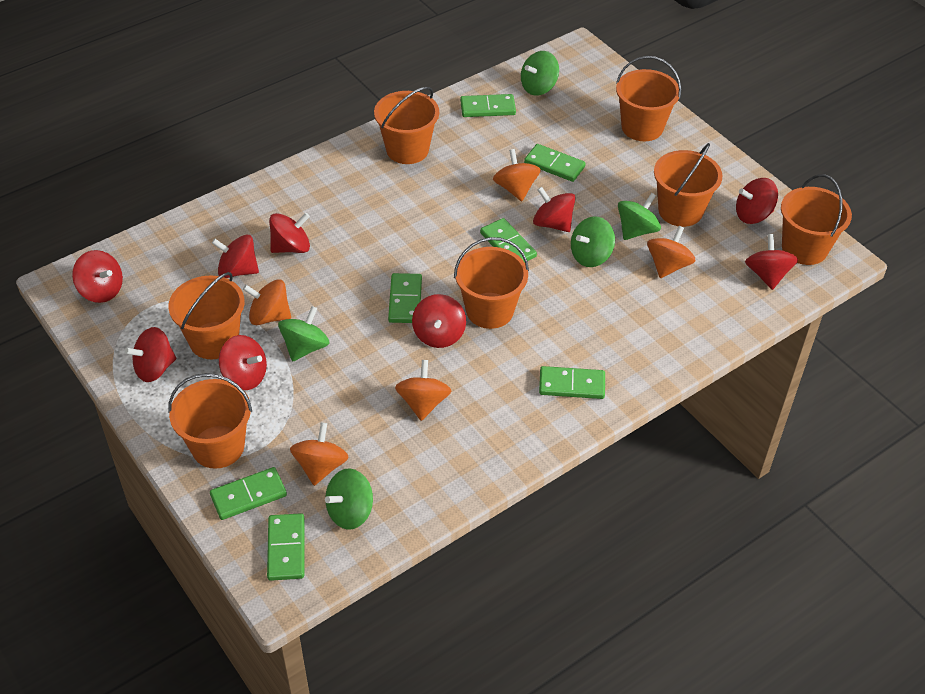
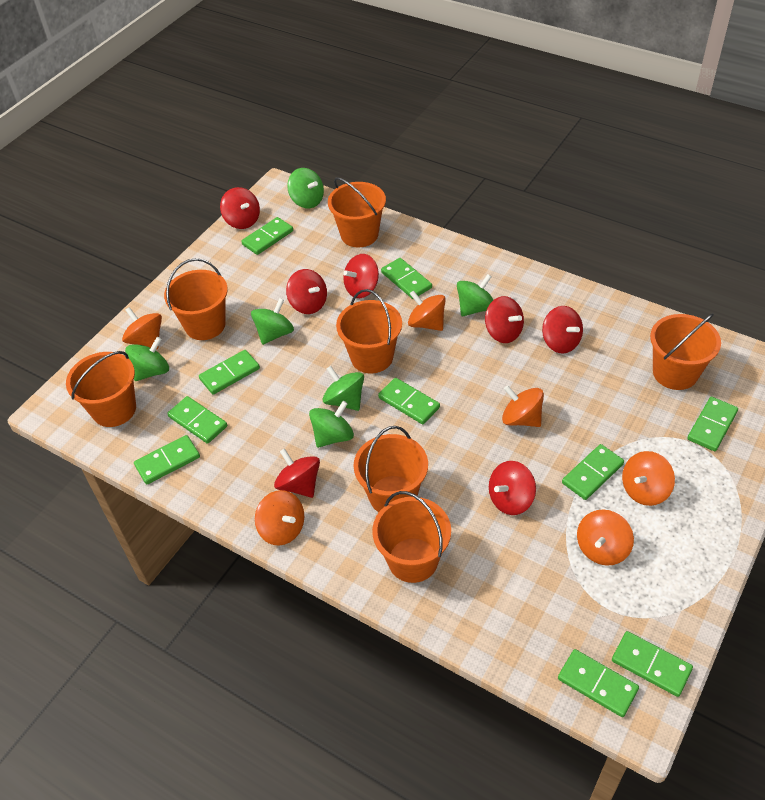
green domino: 7 -> 10
green spinning top: 5 -> 6
orange spinning top: 5 -> 6
red spinning top: 9 -> 7

